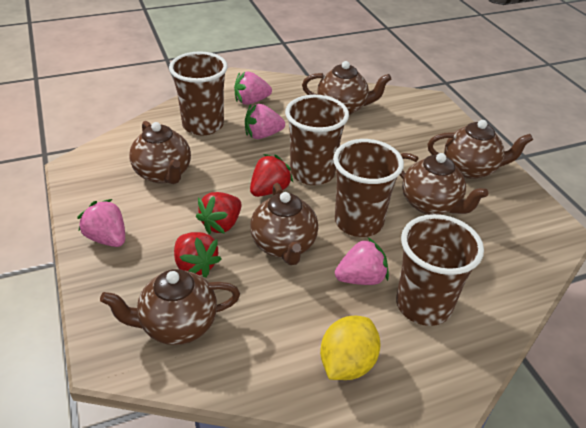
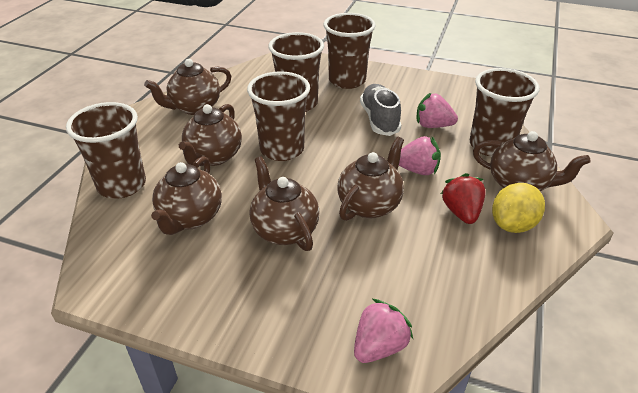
brown cup: 4 -> 5
grey shoe: 0 -> 1
pink strawberry: 4 -> 3
red strawberry: 3 -> 1

